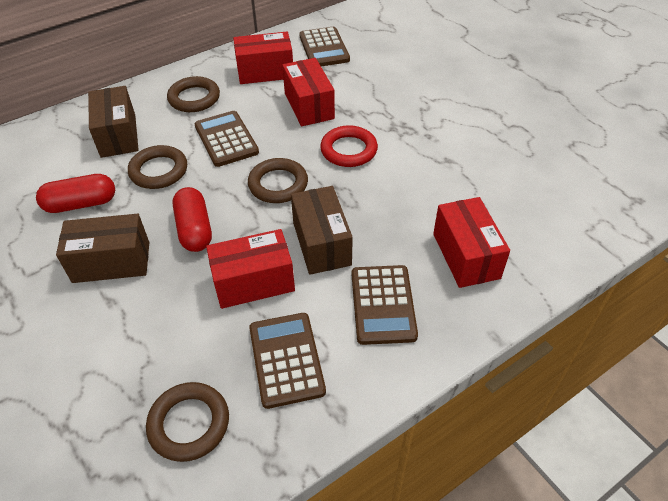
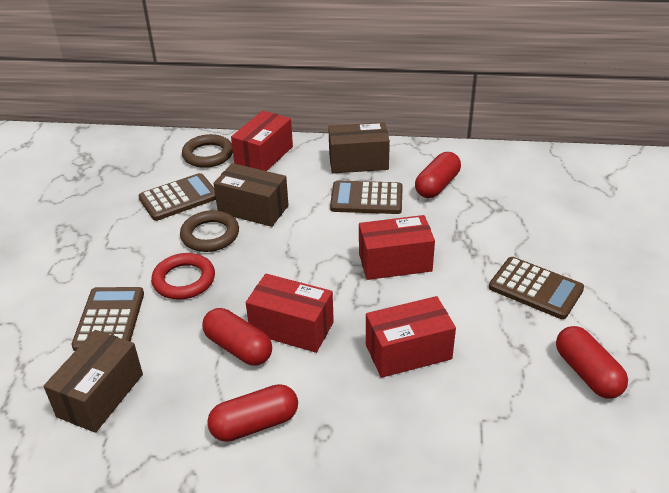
brown ring: 4 -> 2
red capsule: 2 -> 4

